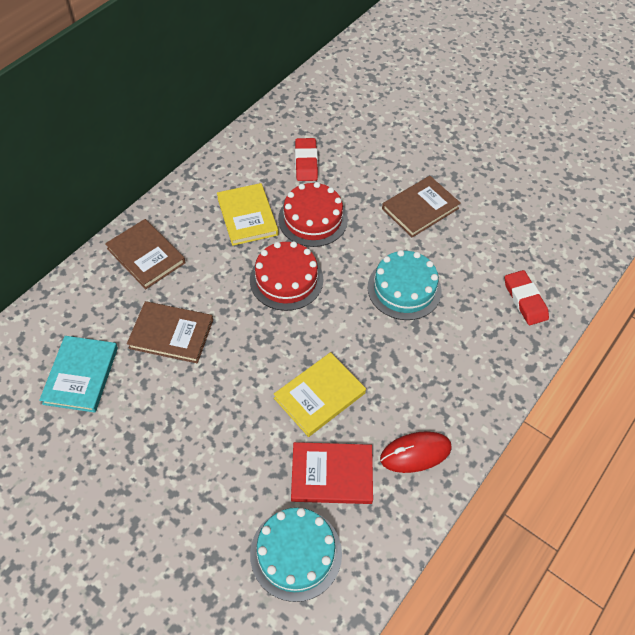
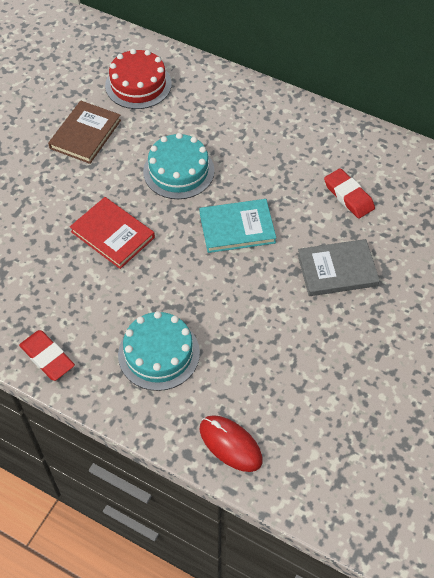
brown book: 3 -> 1
grey book: 0 -> 1
red cake: 2 -> 1
yellow book: 2 -> 0

